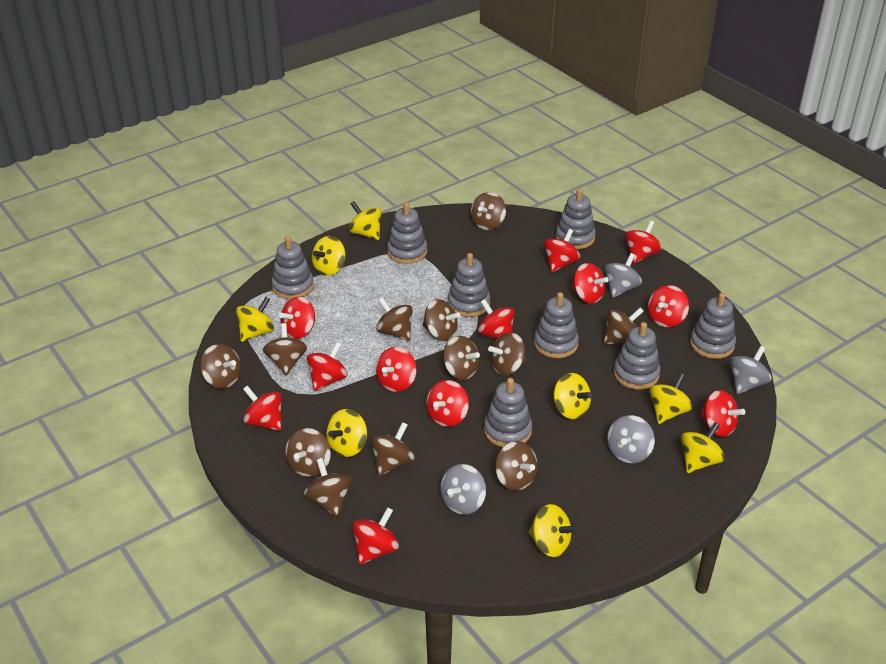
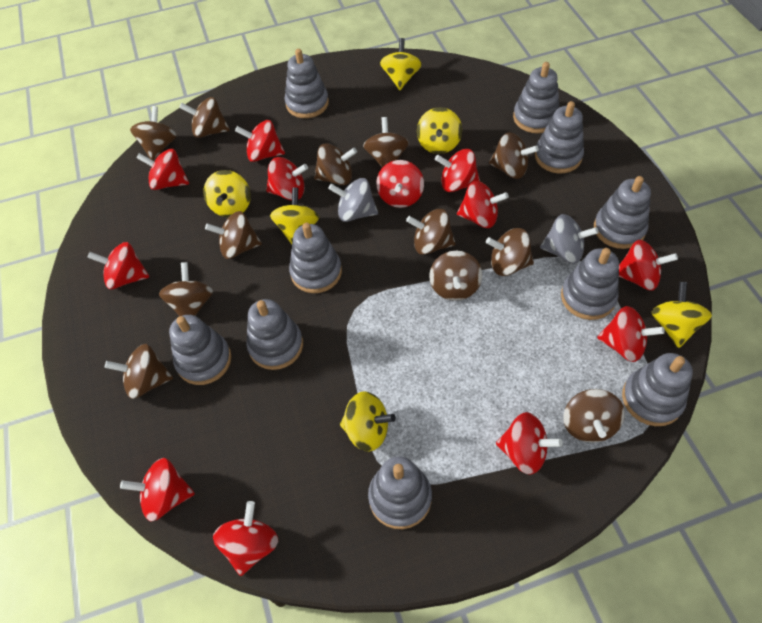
grey spinning top: 4 -> 2
grey stacking toy: 8 -> 10
yellow spinning top: 8 -> 6

